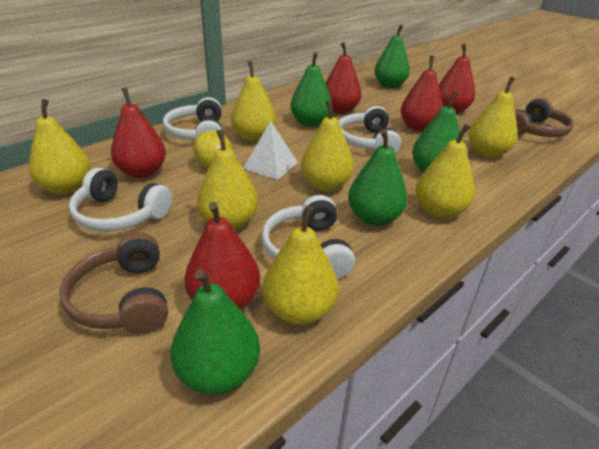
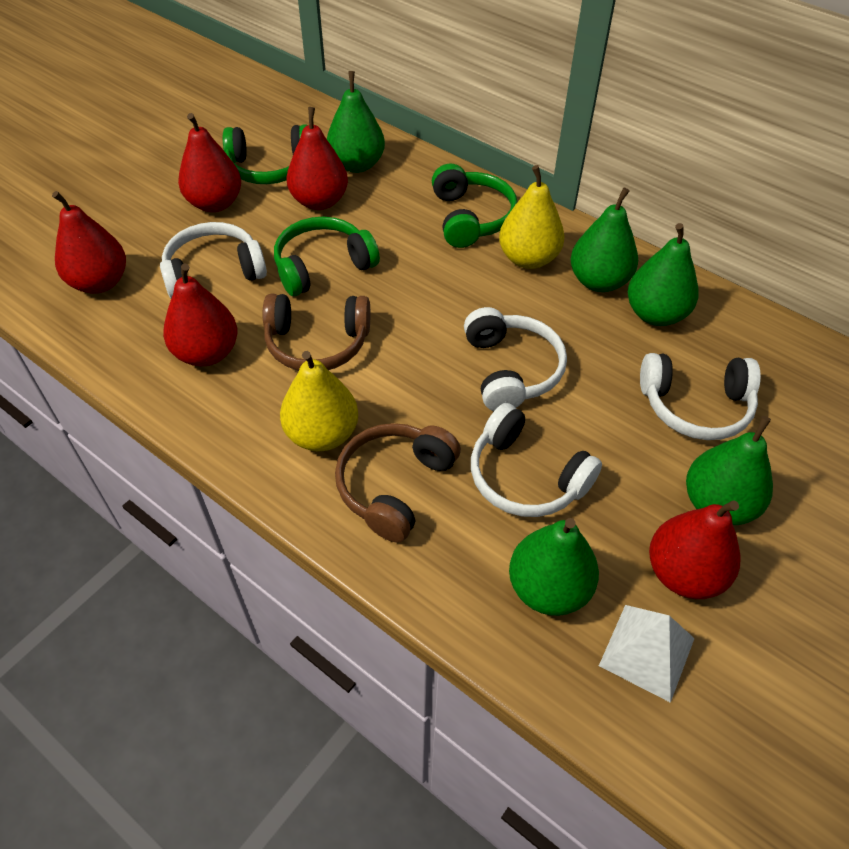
green headphones: 0 -> 3
yellow lemon: 1 -> 0
yellow pear: 7 -> 2

